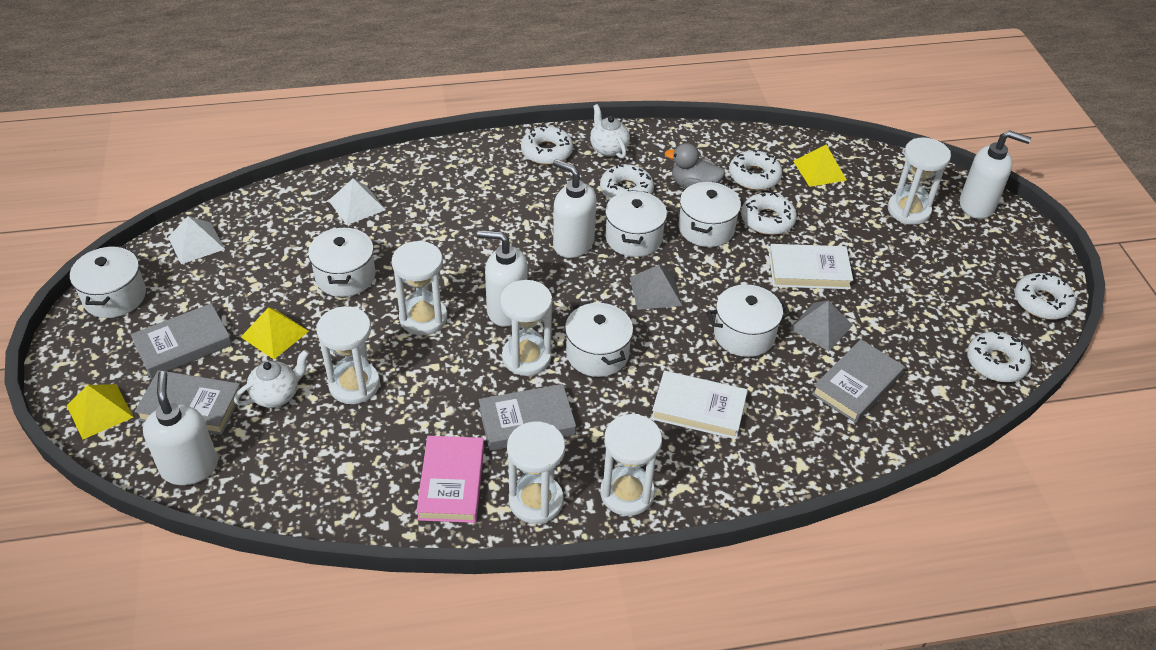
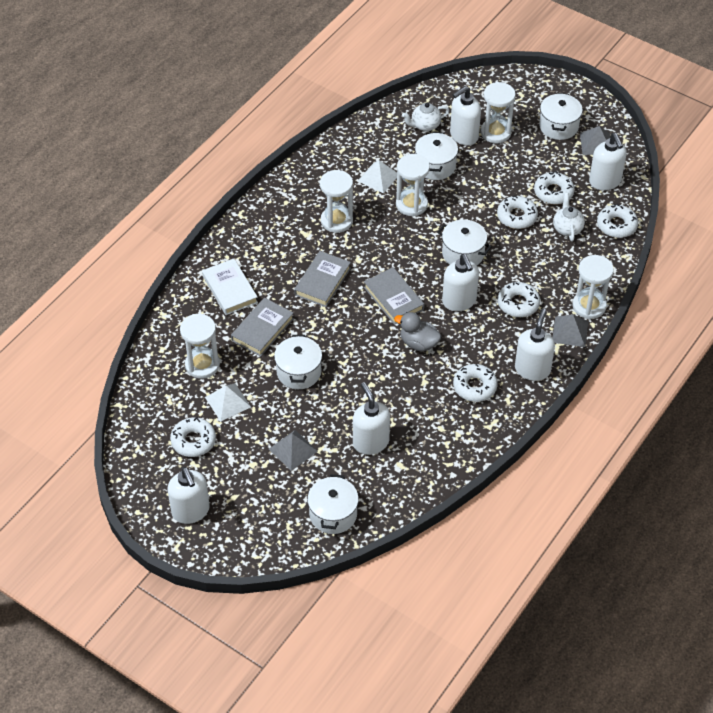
grey book: 4 -> 3
grey pyramid: 2 -> 3
pink book: 1 -> 0
white book: 2 -> 1
white hourglass: 6 -> 5
white pot: 6 -> 5
white soap dispenser: 4 -> 6
yellow pyramid: 3 -> 0

